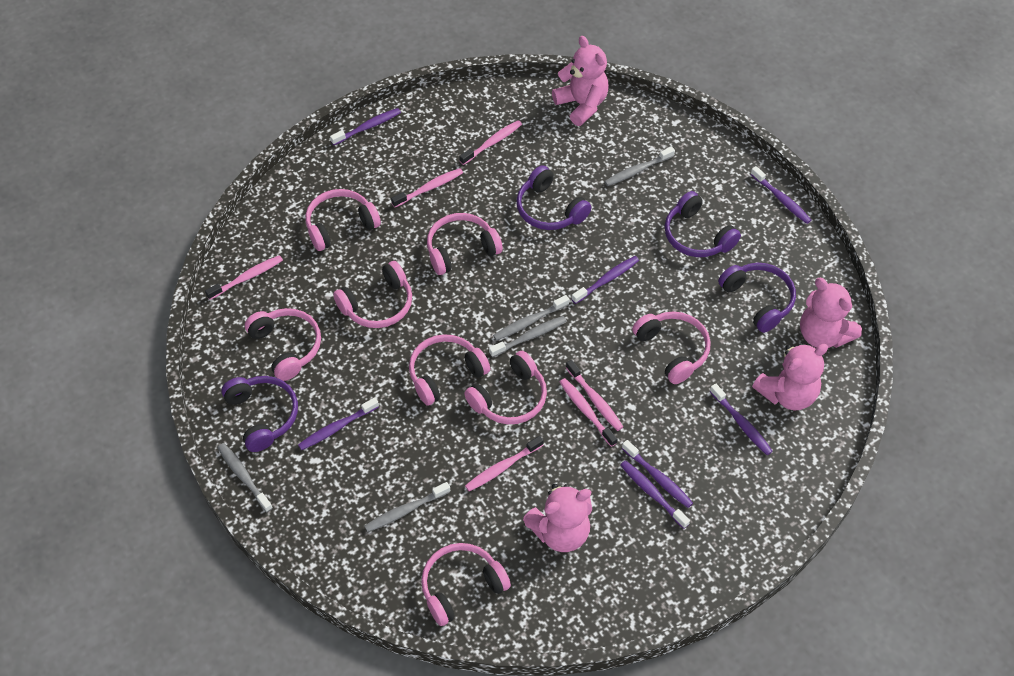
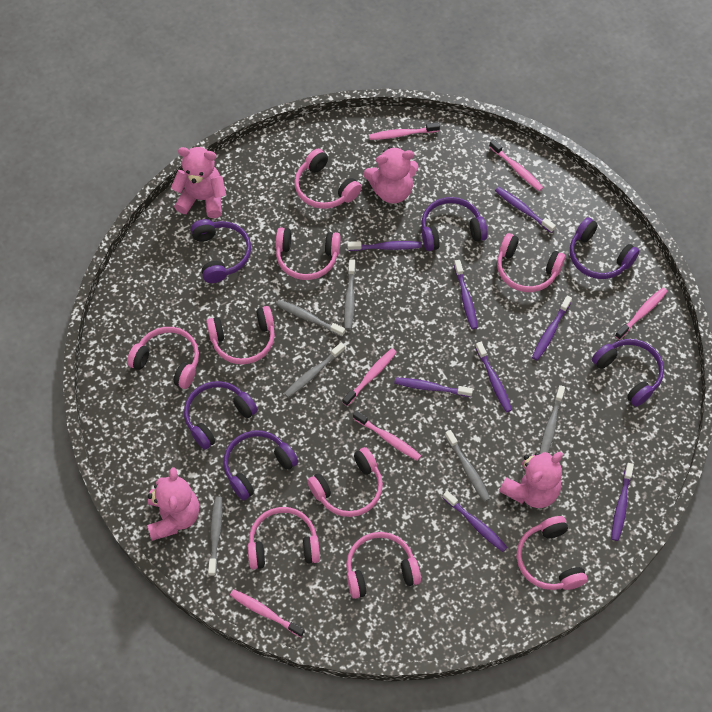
grey toothbrush: 5 -> 6
pink headphones: 8 -> 9
purple headphones: 4 -> 6
purple toothbrush: 7 -> 8

